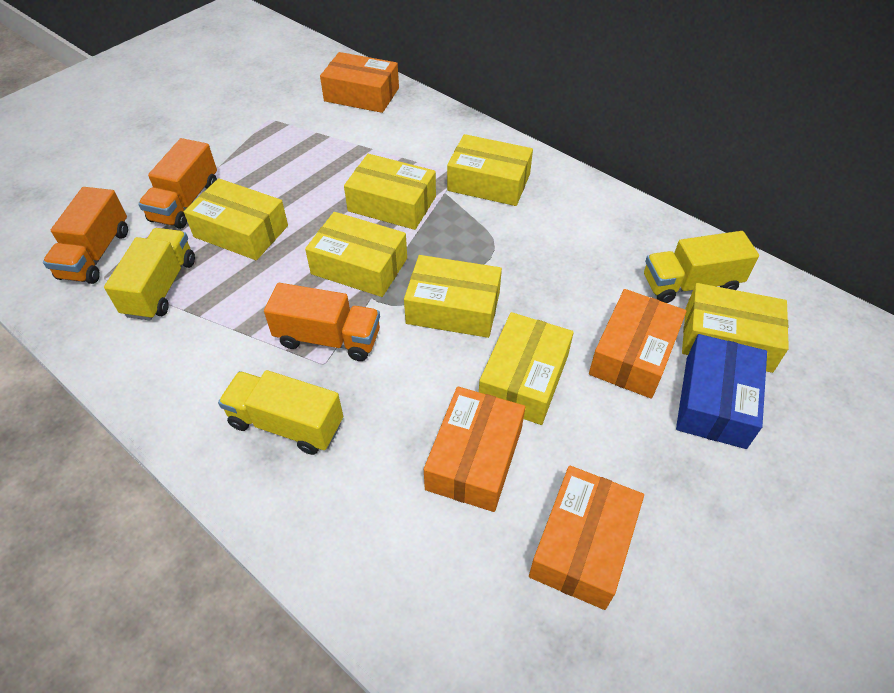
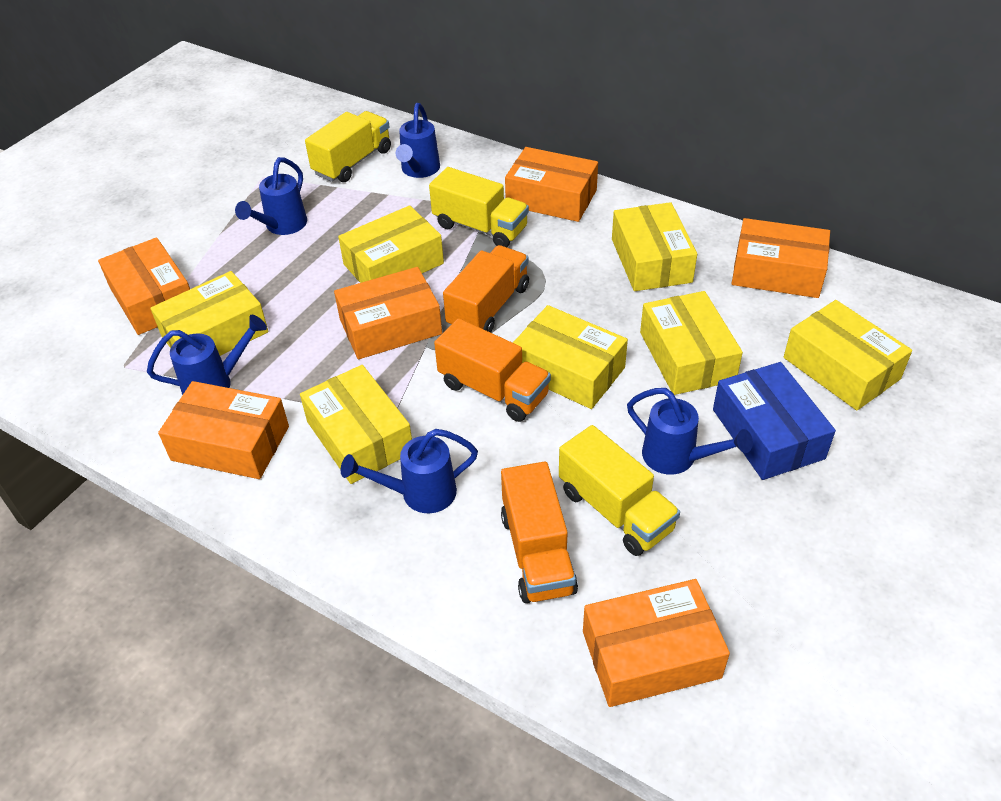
blue watering can: 0 -> 5
orange box: 4 -> 6

